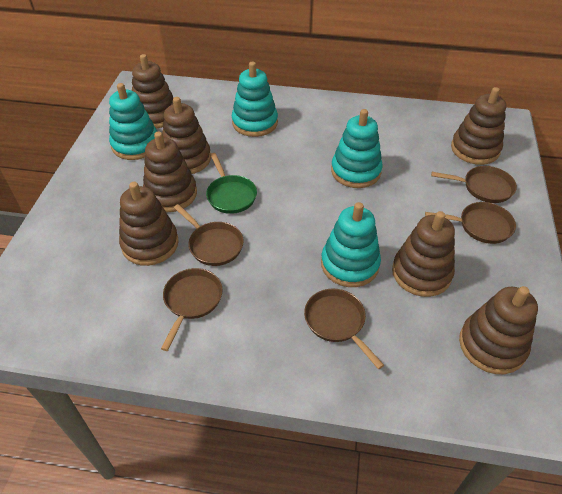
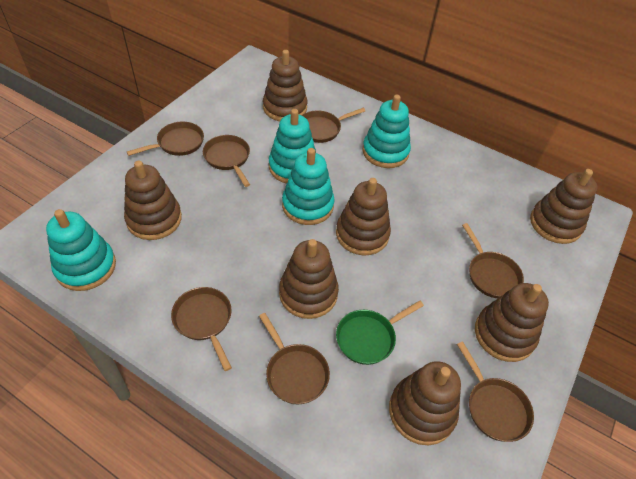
brown pan: 5 -> 7

